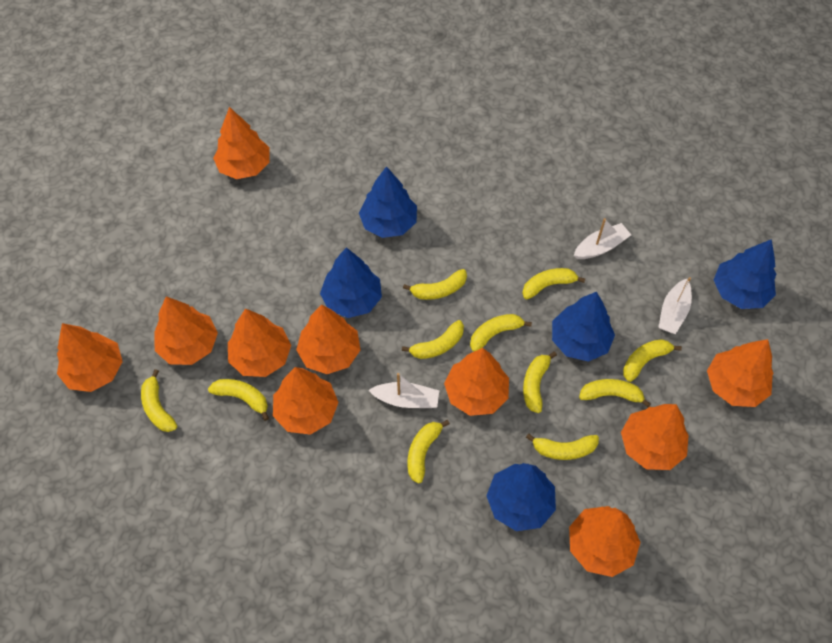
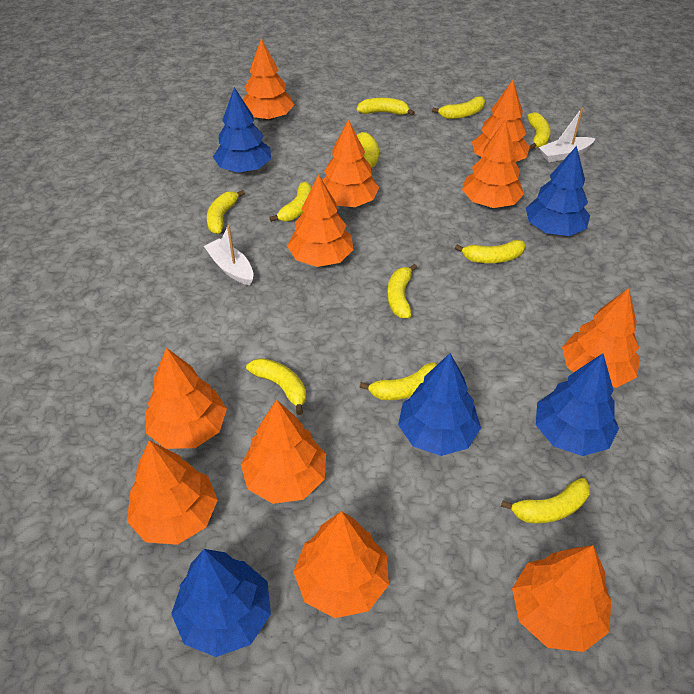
orange tree: 10 -> 11
white boat: 3 -> 2

